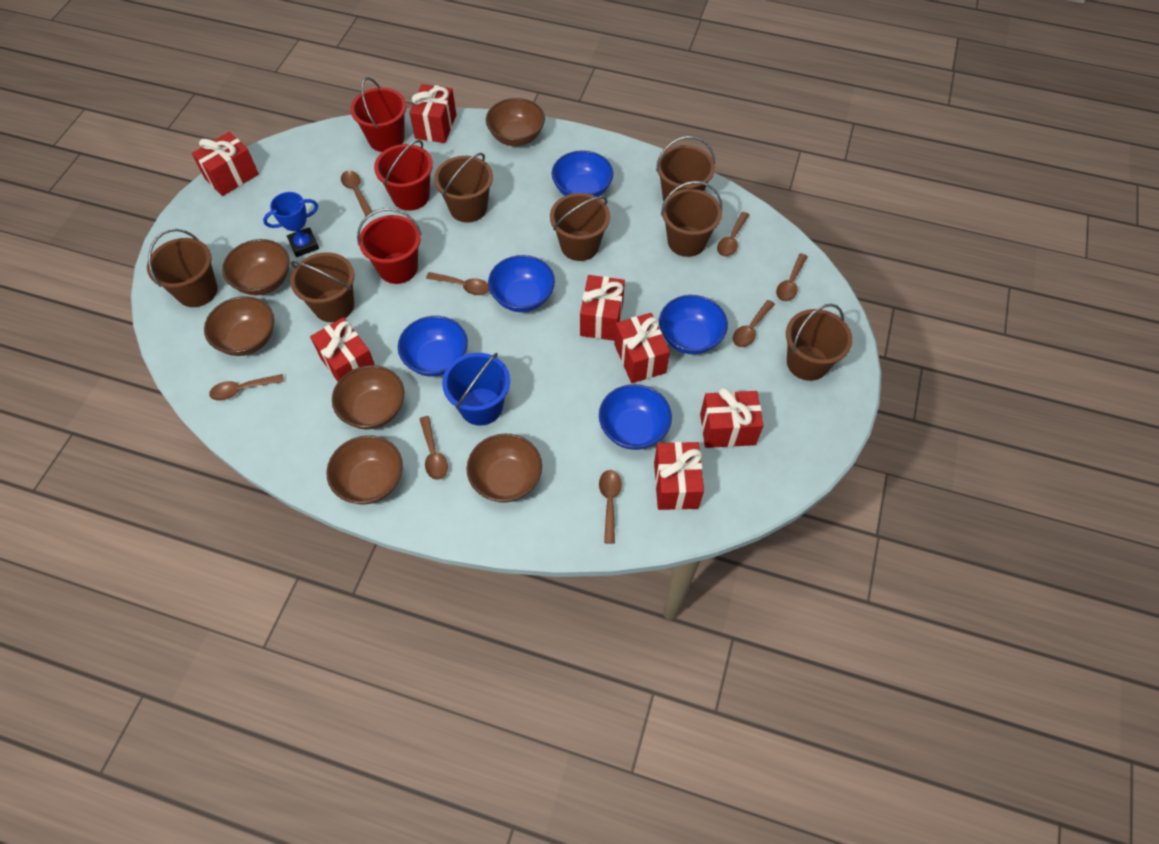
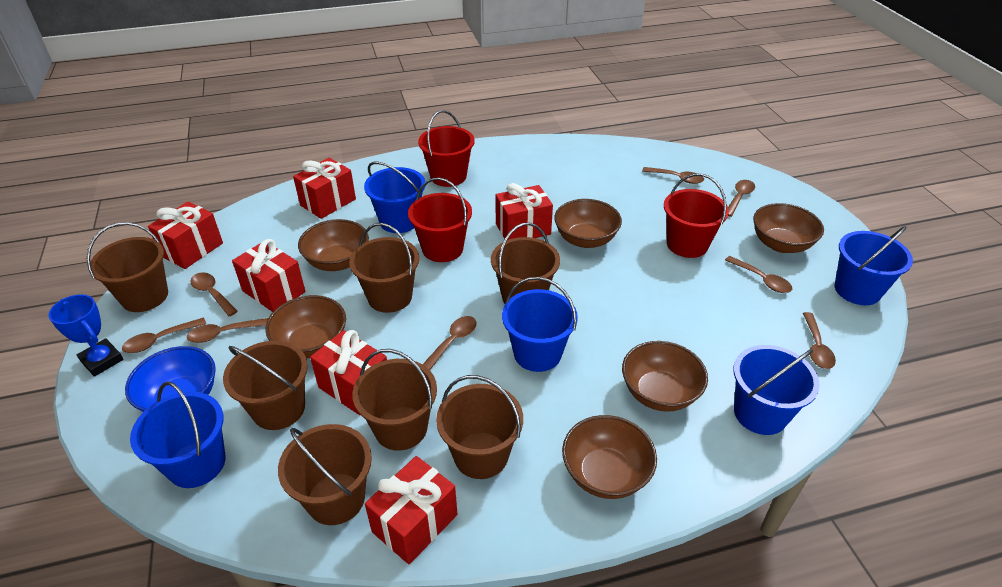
blue bowl: 5 -> 1
blue bucket: 1 -> 5
red gift: 7 -> 6

